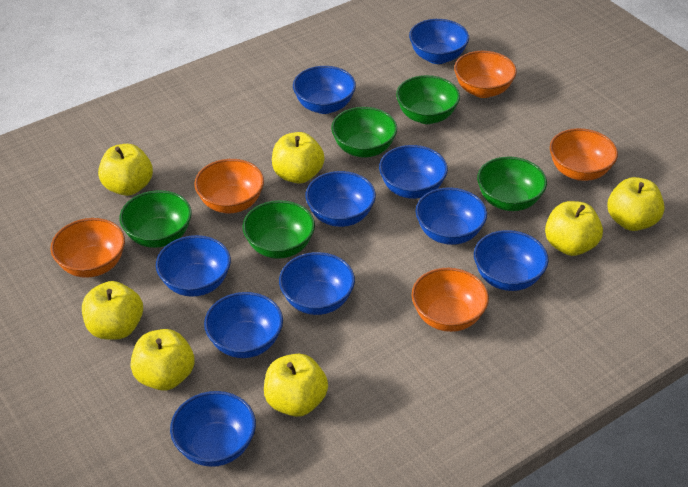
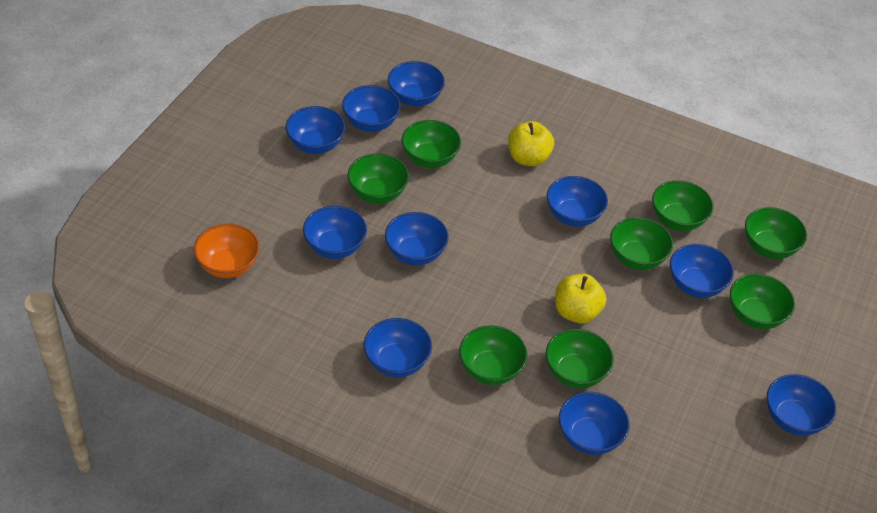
green bowl: 5 -> 8
orange bowl: 5 -> 1
yellow apple: 7 -> 2

